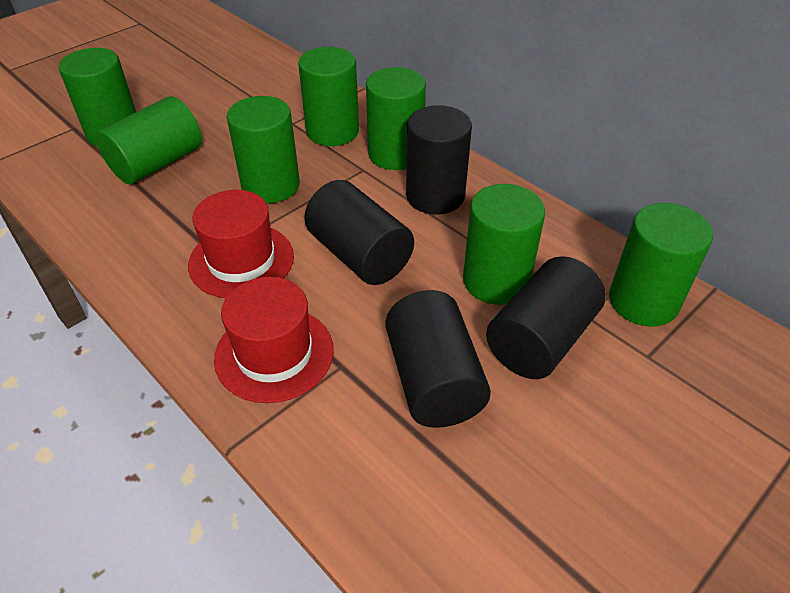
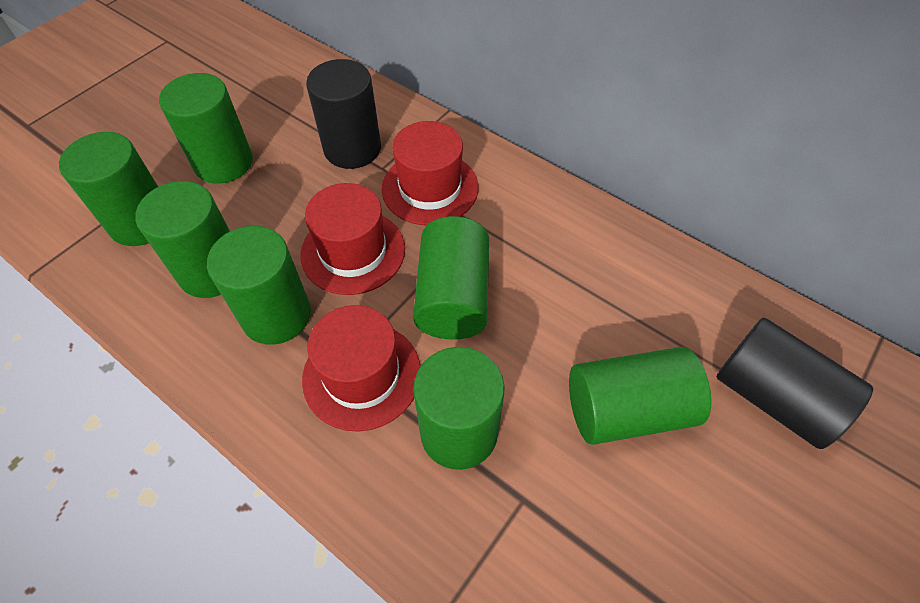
black cylinder: 4 -> 2
red hat: 2 -> 3

